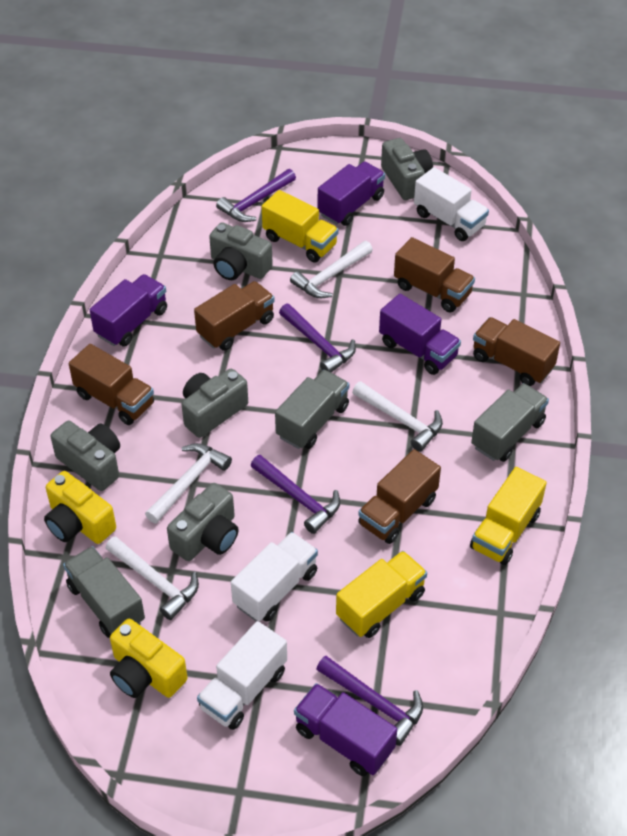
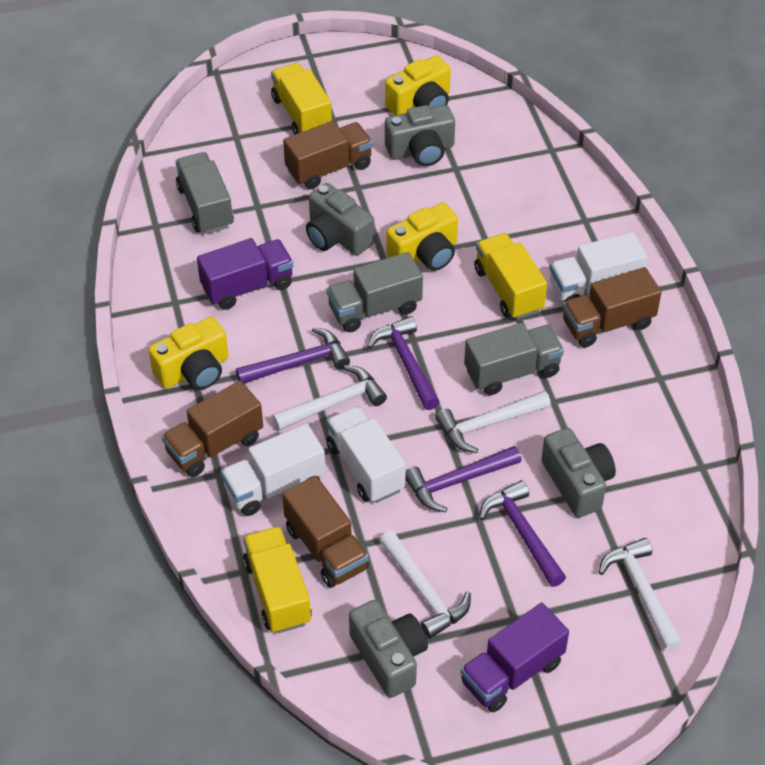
brown truck: 5 -> 4
grey camera: 5 -> 4
purple truck: 4 -> 2
yellow camera: 2 -> 3

